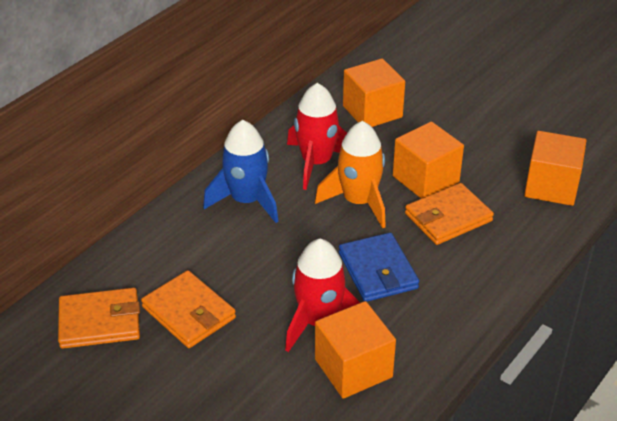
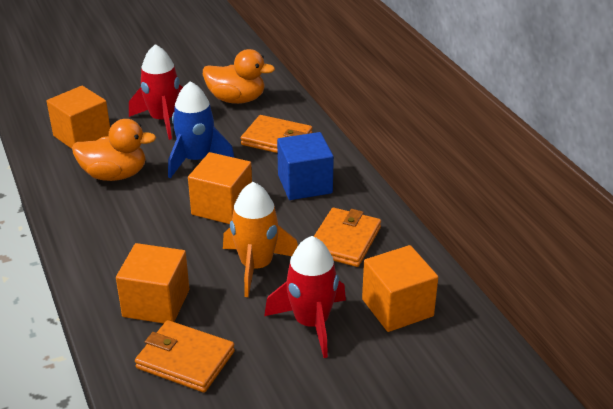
blue cube: 0 -> 1
blue wallet: 1 -> 0
orange duck: 0 -> 2

